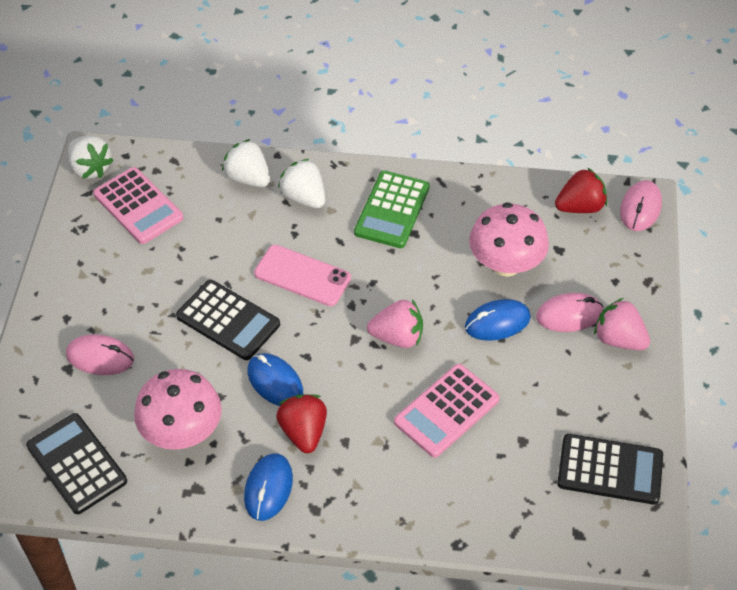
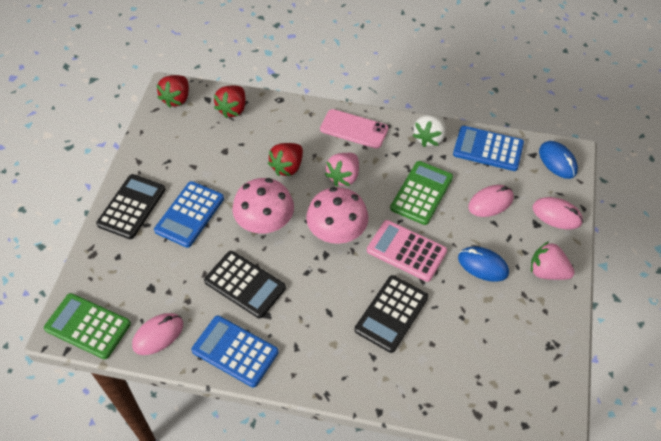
blue calculator: 0 -> 3
blue mouse: 3 -> 2
green calculator: 1 -> 2
pink calculator: 2 -> 1
red strawberry: 2 -> 3
white strawberry: 3 -> 1

